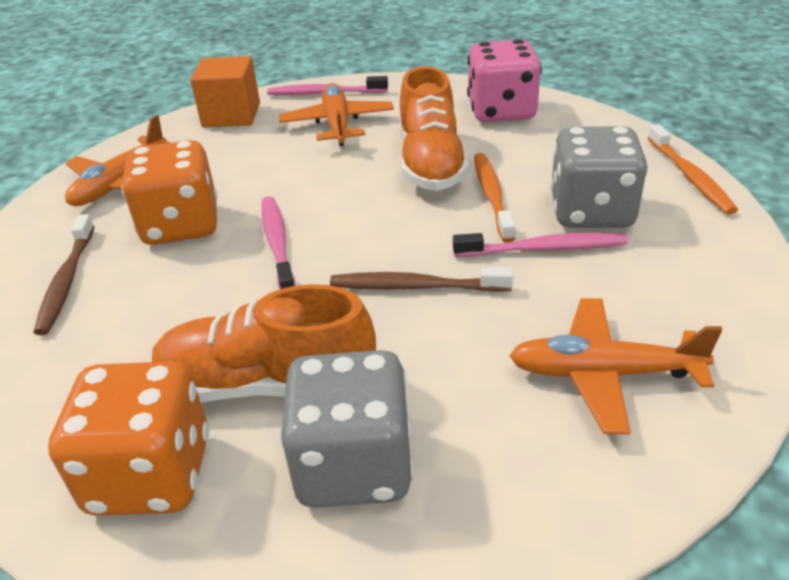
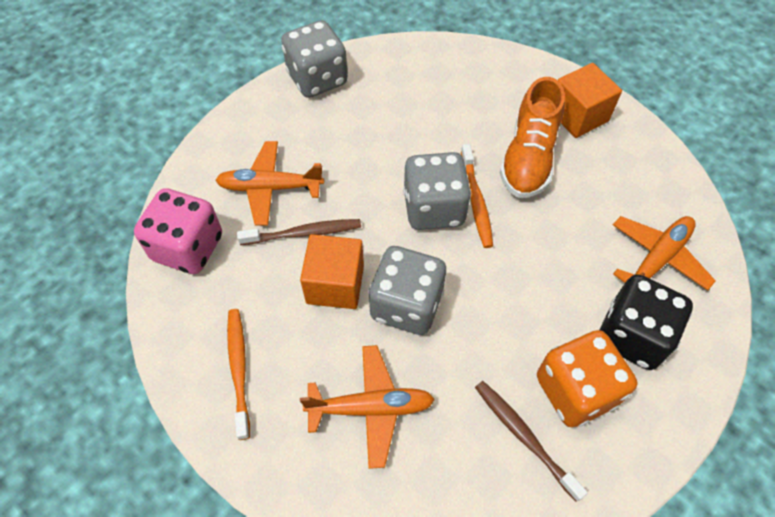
black dice: 0 -> 1
grey dice: 2 -> 3
orange cube: 1 -> 2
orange dice: 2 -> 1
orange shoe: 2 -> 1
pink toothbrush: 3 -> 0

